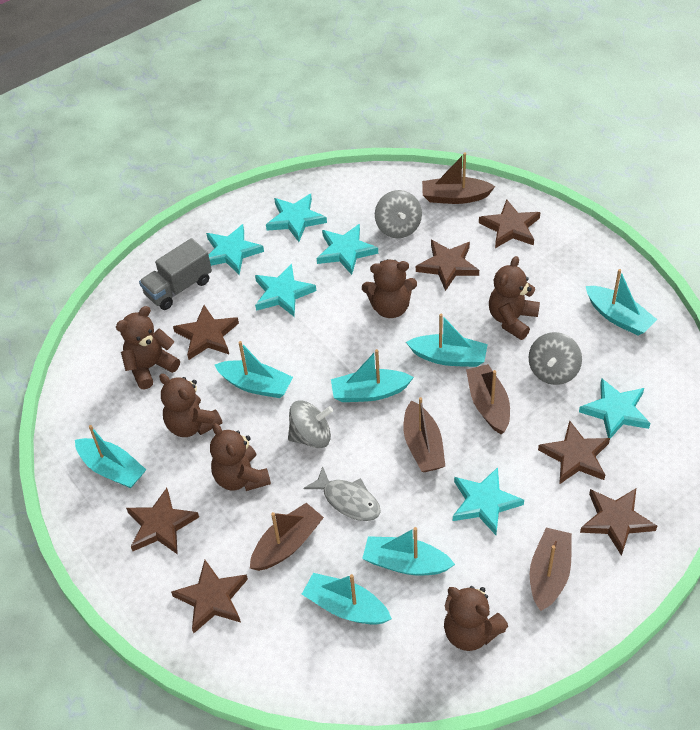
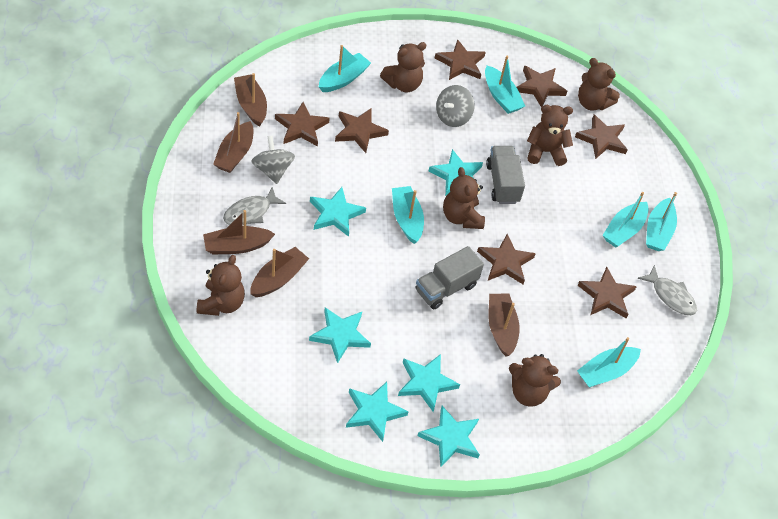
grey fish: 1 -> 2
grey spinning top: 3 -> 2
grey truck: 1 -> 2
turquoise boat: 7 -> 6

